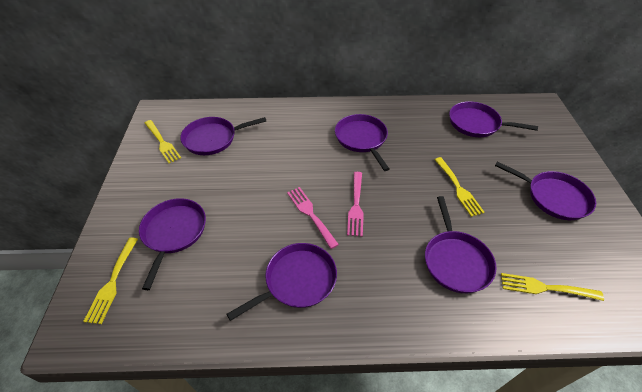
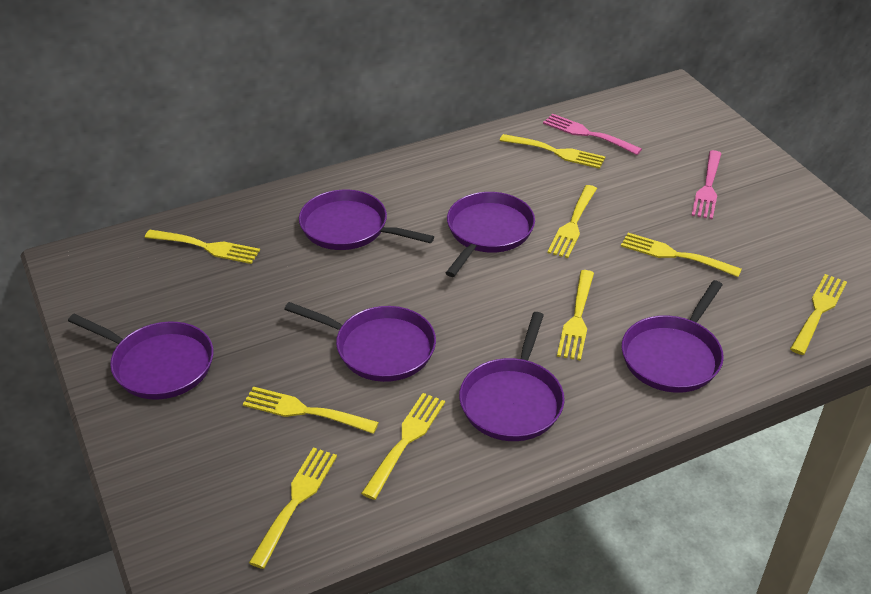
purple pan: 7 -> 6
yellow fork: 4 -> 9

